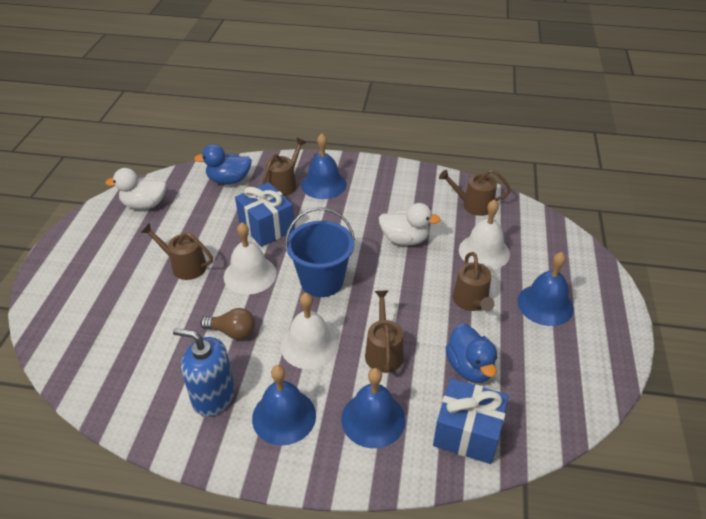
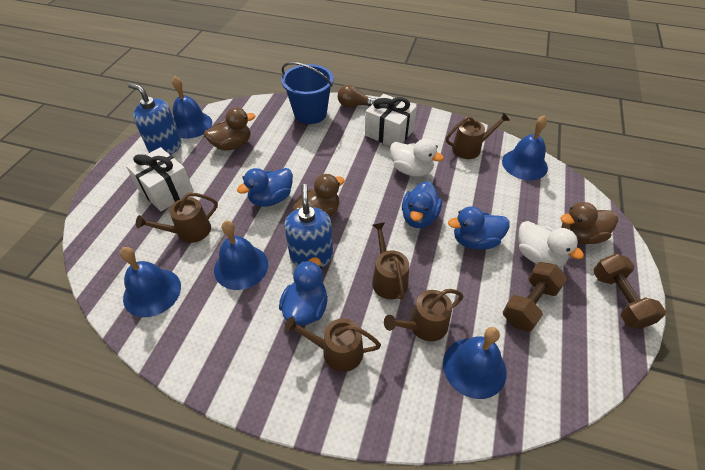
blue bell: 4 -> 5
blue duck: 2 -> 4
blue gift: 2 -> 0
blue soap dispenser: 1 -> 2
brown duck: 0 -> 3
brown dumbbell: 0 -> 2
white bell: 3 -> 0
white gift: 0 -> 2

